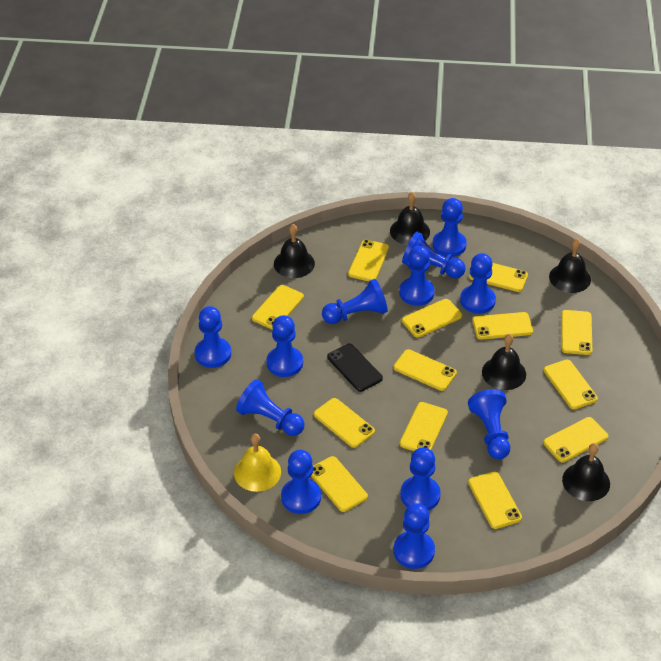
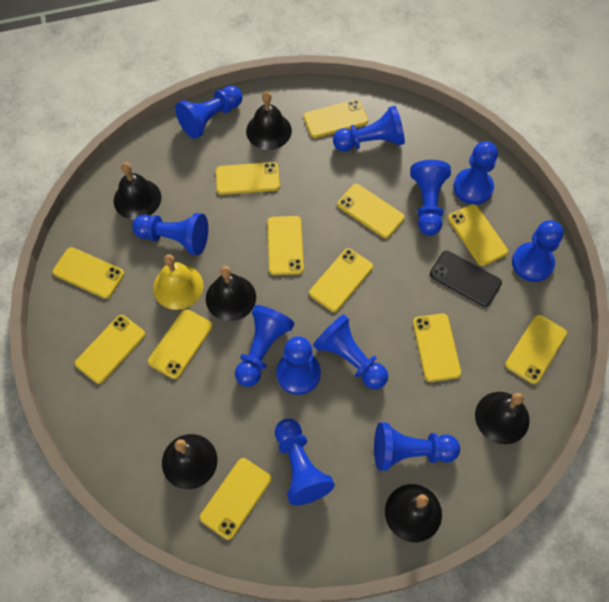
black bell: 5 -> 6
blue pawn: 12 -> 11
yellow phone: 13 -> 12

